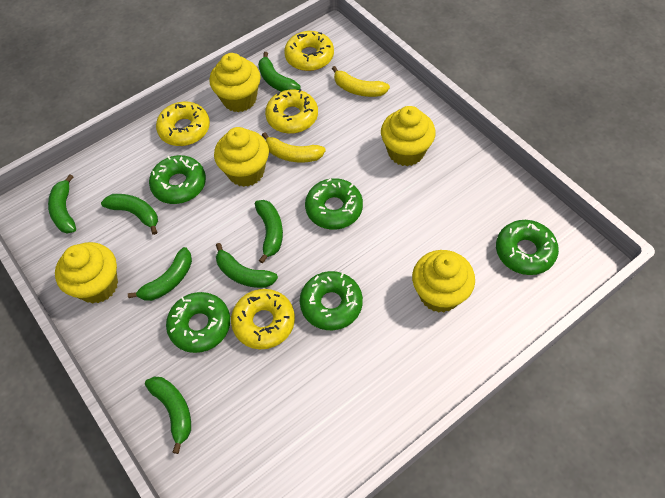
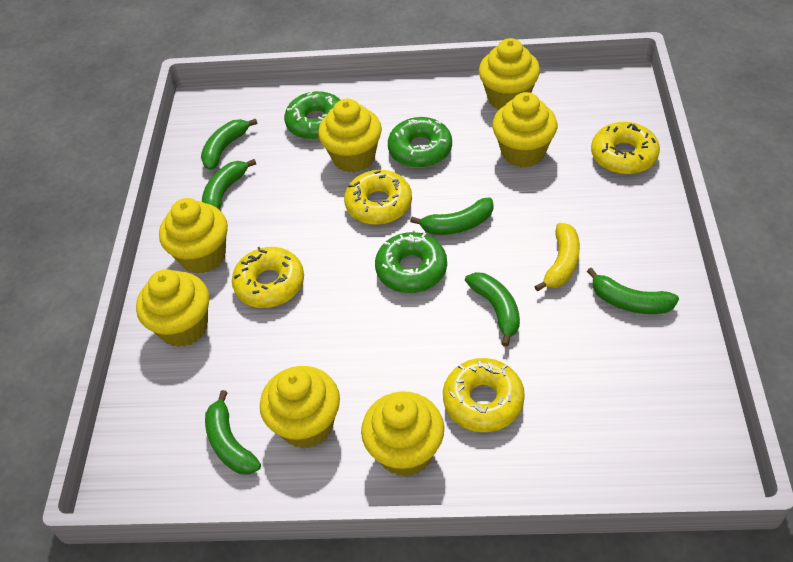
green banana: 7 -> 6
green donut: 5 -> 3
yellow banana: 2 -> 1
yellow cupcake: 5 -> 7

